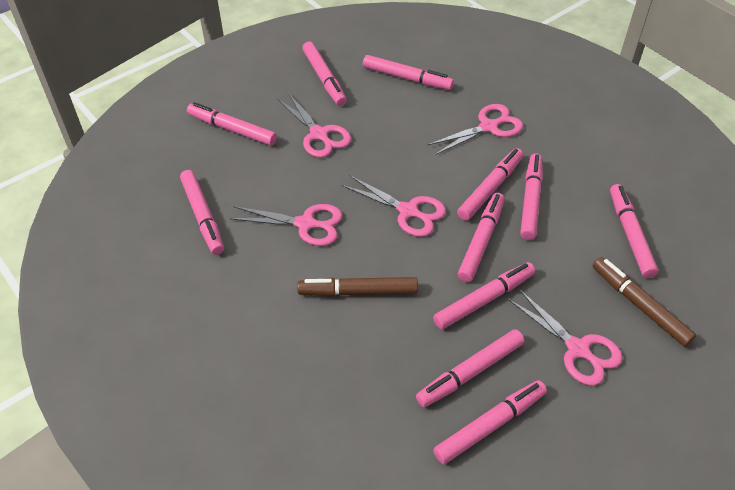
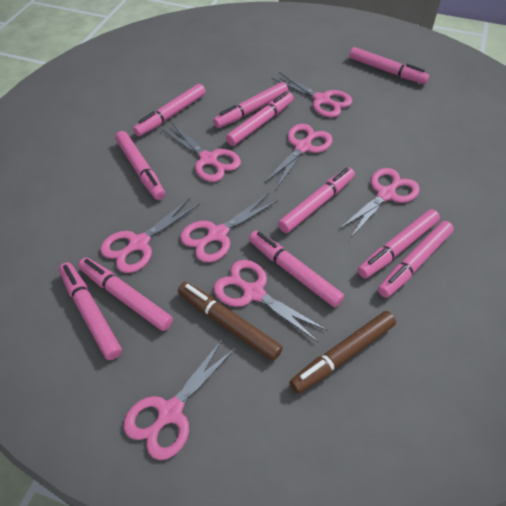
pink scissors: 5 -> 8

